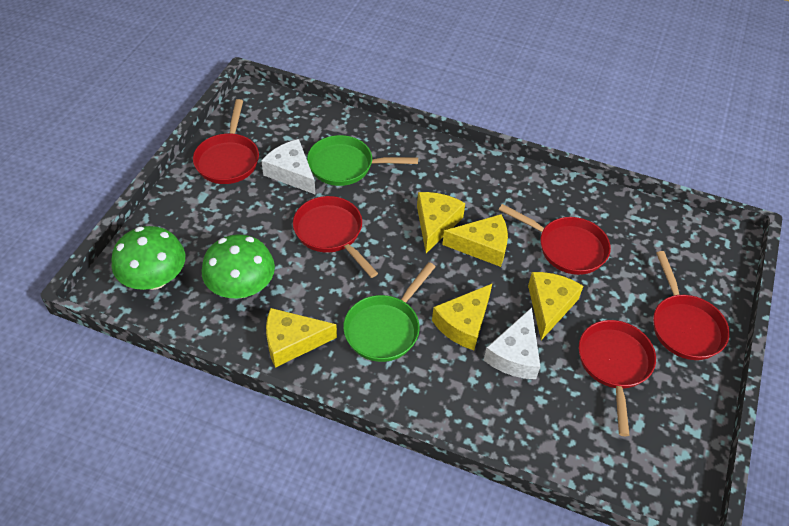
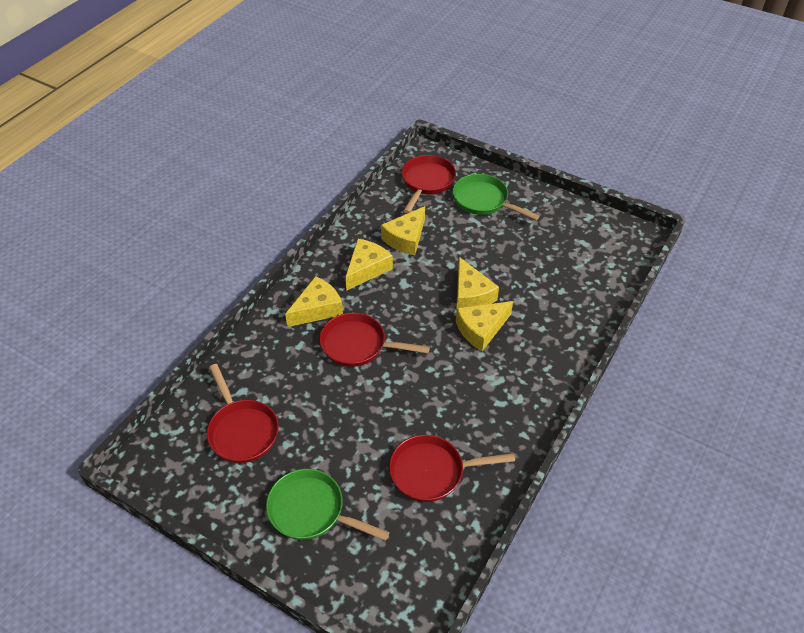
green mushroom: 2 -> 0
red pan: 5 -> 4
white cheese: 2 -> 0

